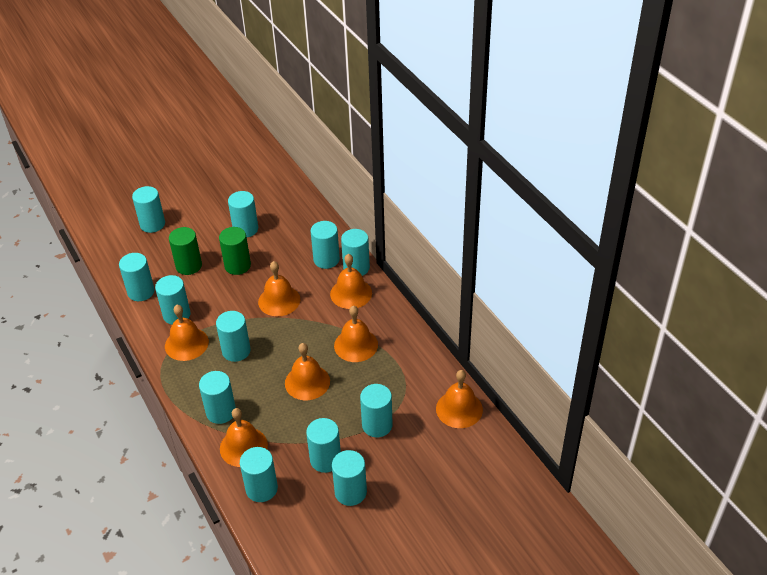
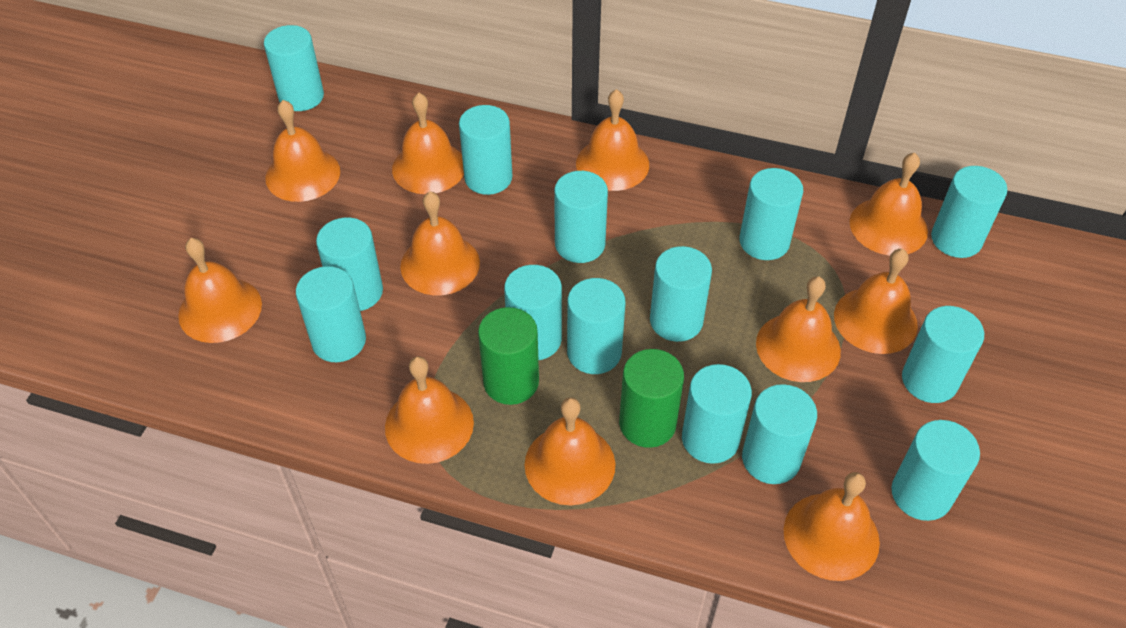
orange bell: 7 -> 11
turquoise cylinder: 12 -> 14

